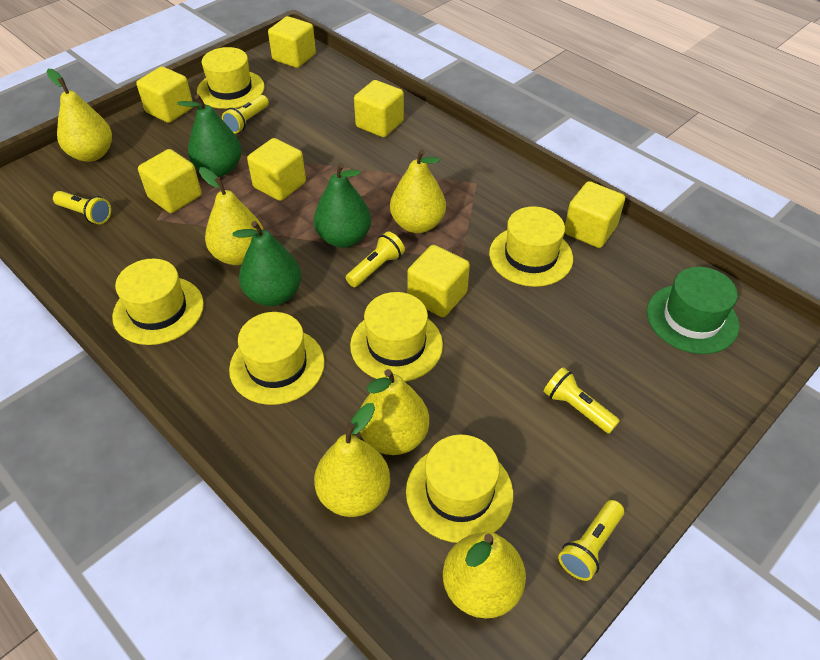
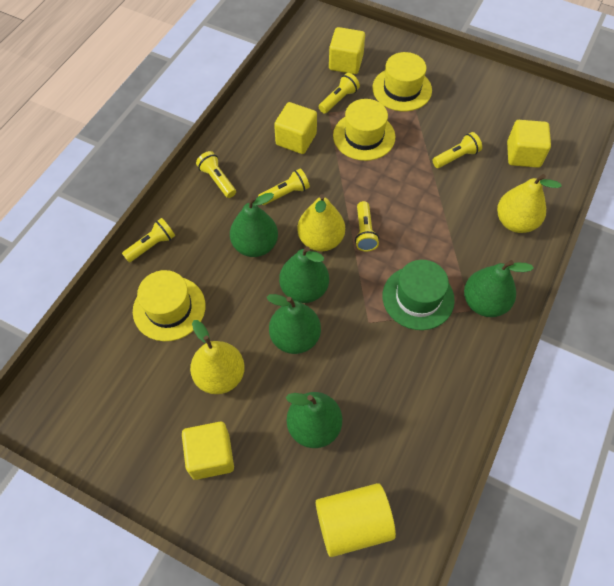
green pear: 3 -> 5
yellow cube: 7 -> 4
yellow cylinder: 0 -> 1
yellow flashlight: 5 -> 6
yellow hat: 6 -> 3
yellow pear: 6 -> 3

